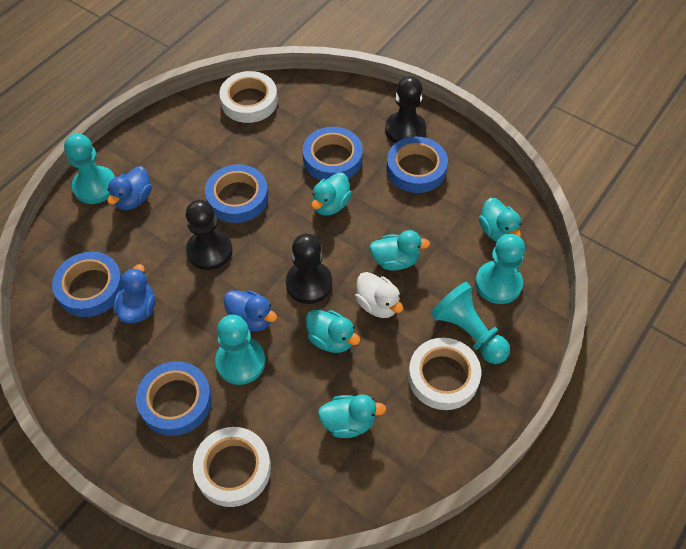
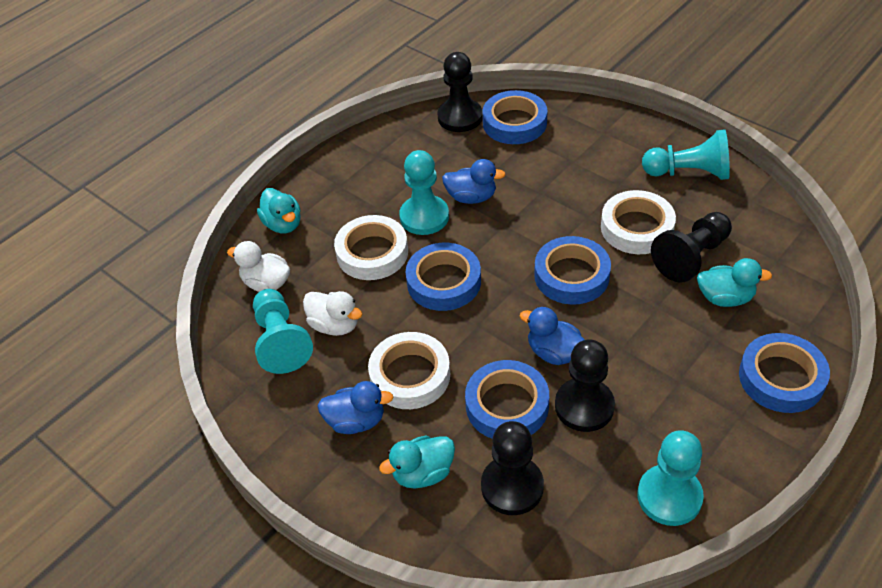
black pawn: 3 -> 4
turquoise duck: 5 -> 3
white duck: 1 -> 2

